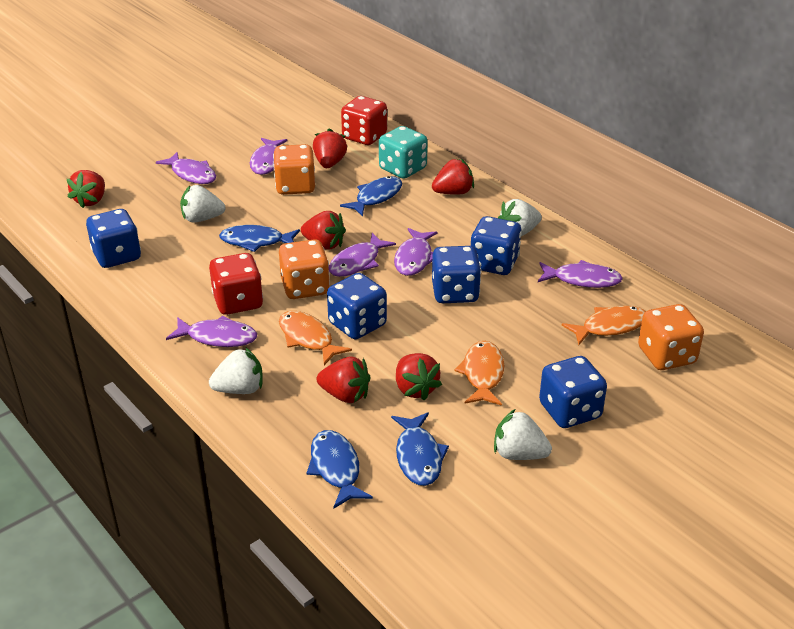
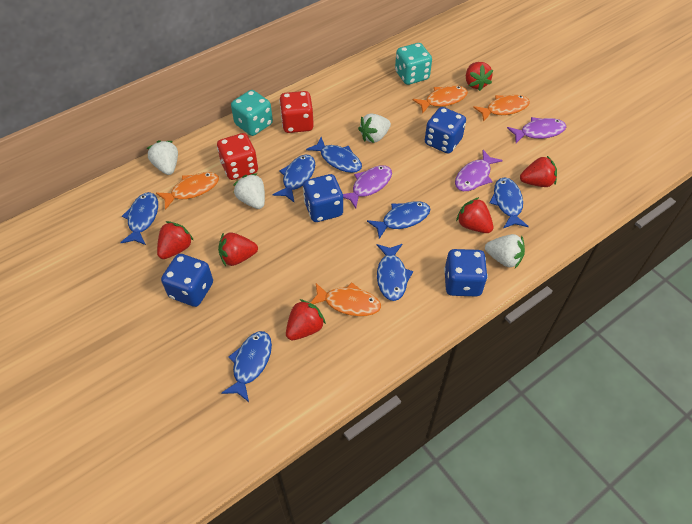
blue dice: 5 -> 4
blue fish: 4 -> 7
orange dice: 3 -> 0
orange fish: 3 -> 4
purple fish: 6 -> 3
turquoise dice: 1 -> 2

